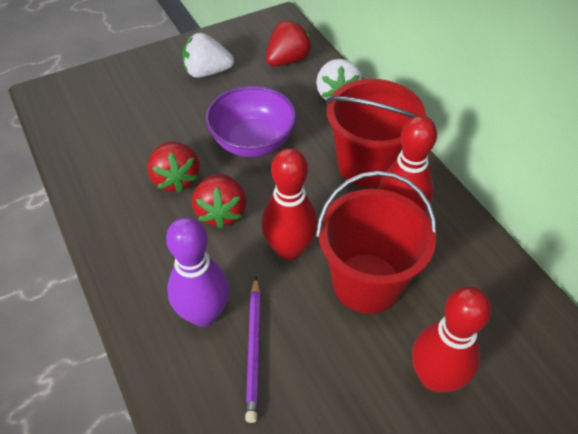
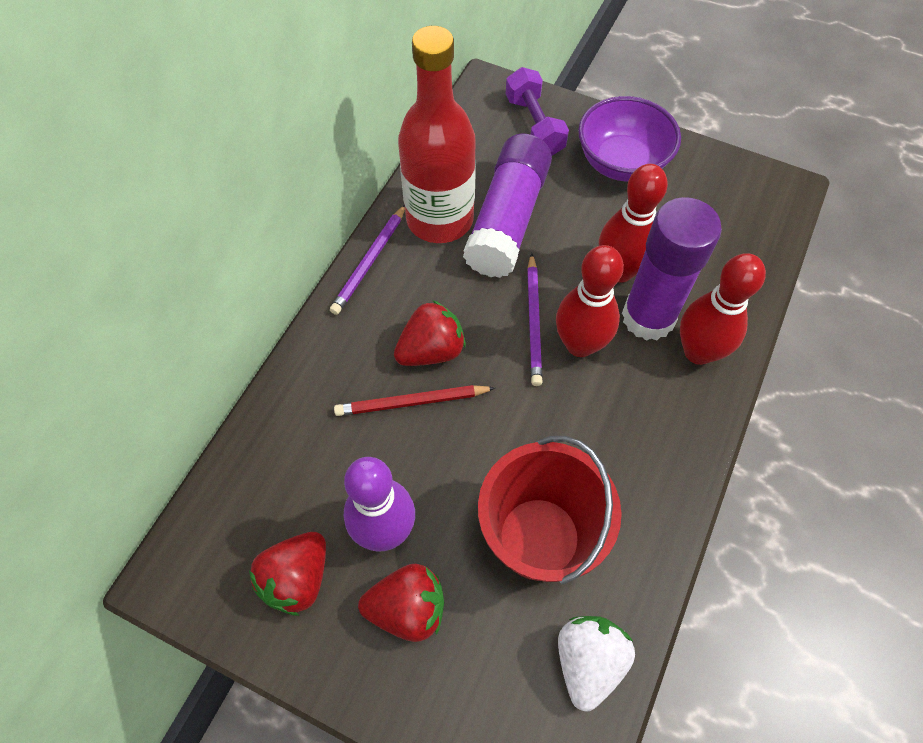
purple dumbbell: 0 -> 1
purple glue stick: 0 -> 2
purple pencil: 1 -> 2
red bottle: 0 -> 1
red bucket: 2 -> 1
red pencil: 0 -> 1
white strawberry: 2 -> 1

